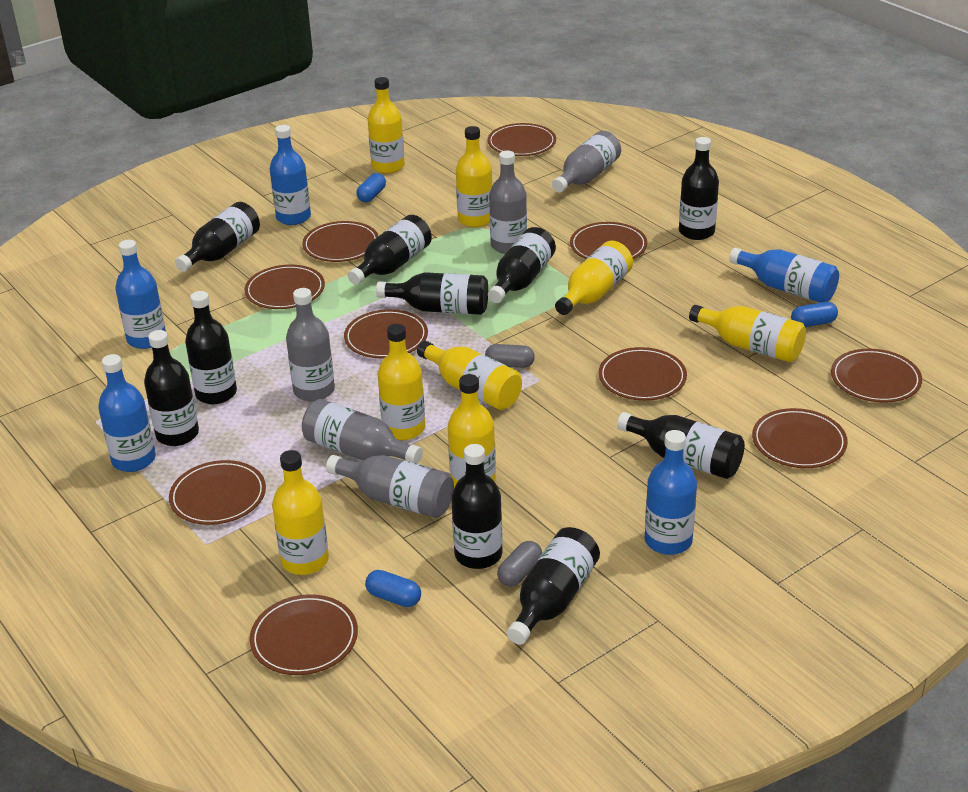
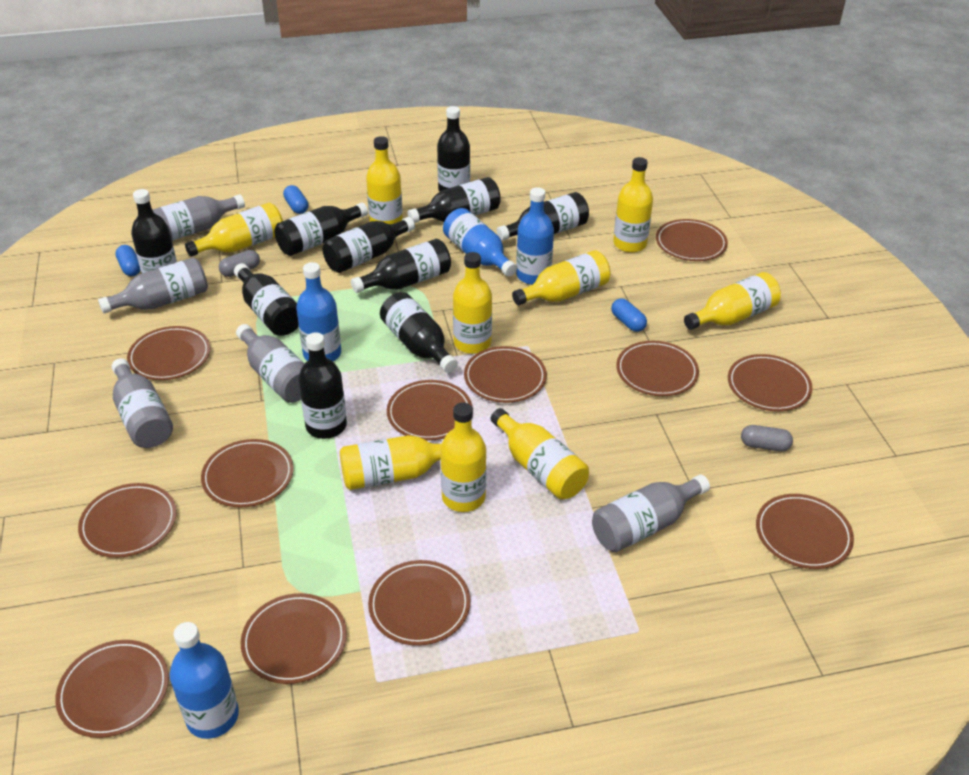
blue bottle: 5 -> 4
brown plate: 10 -> 12
yellow bottle: 8 -> 9

